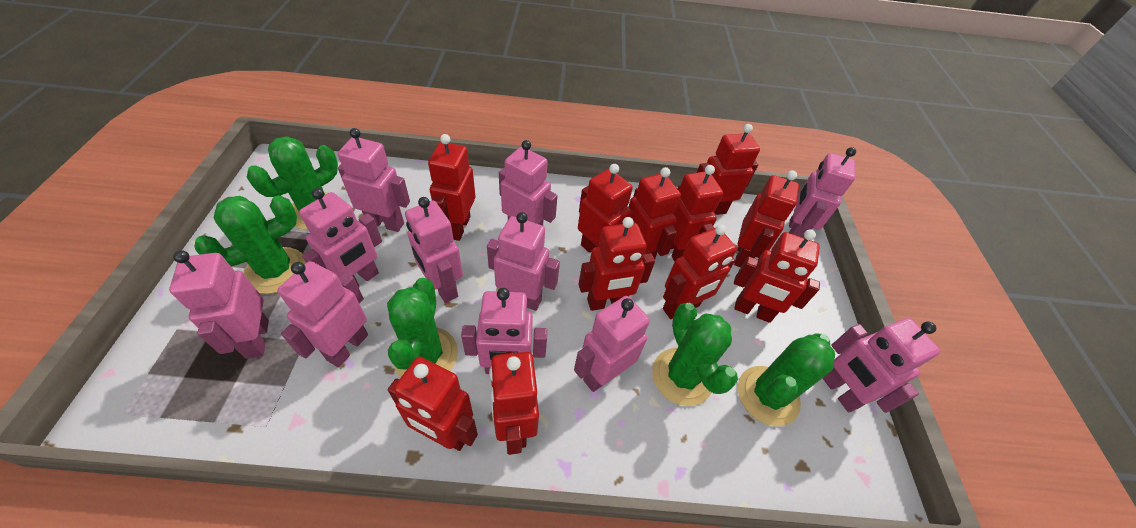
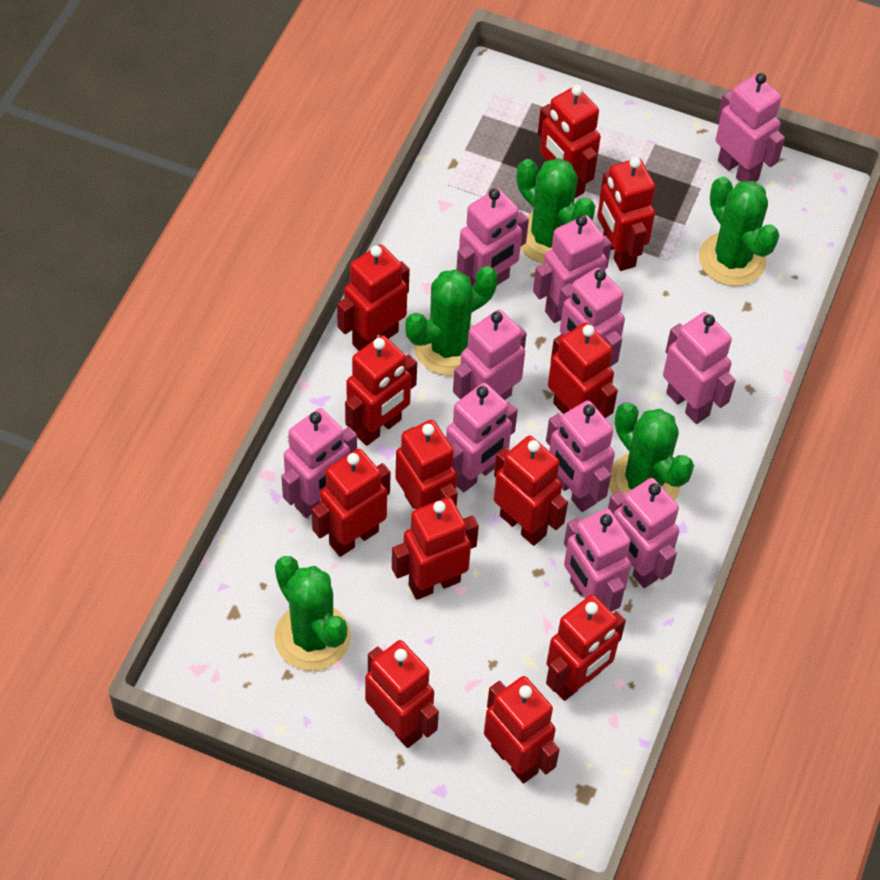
red robot: 11 -> 12

